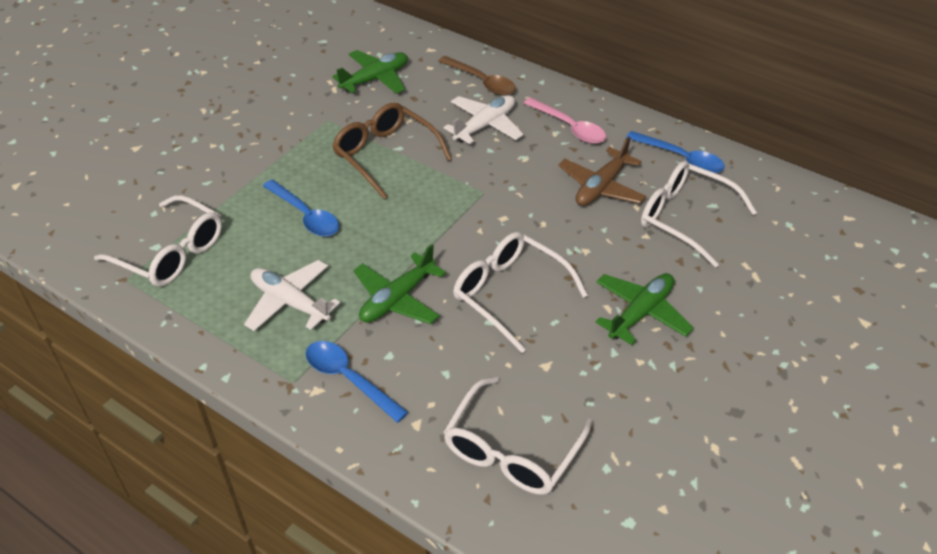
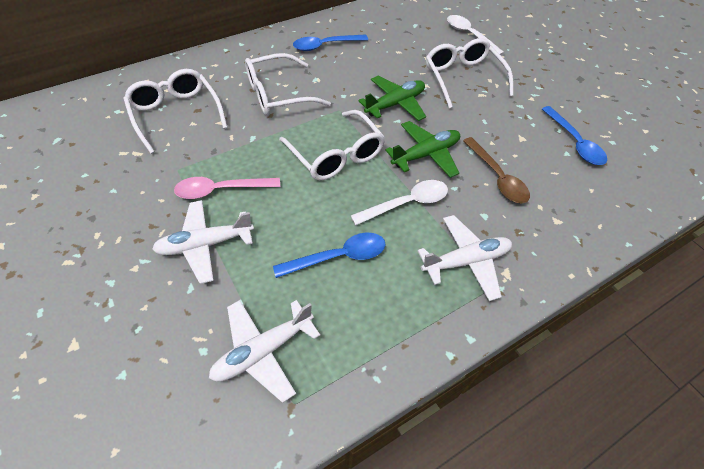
brown glasses: 1 -> 0
brown plane: 1 -> 0
green plane: 3 -> 2
white plane: 2 -> 3
white spoon: 0 -> 2

